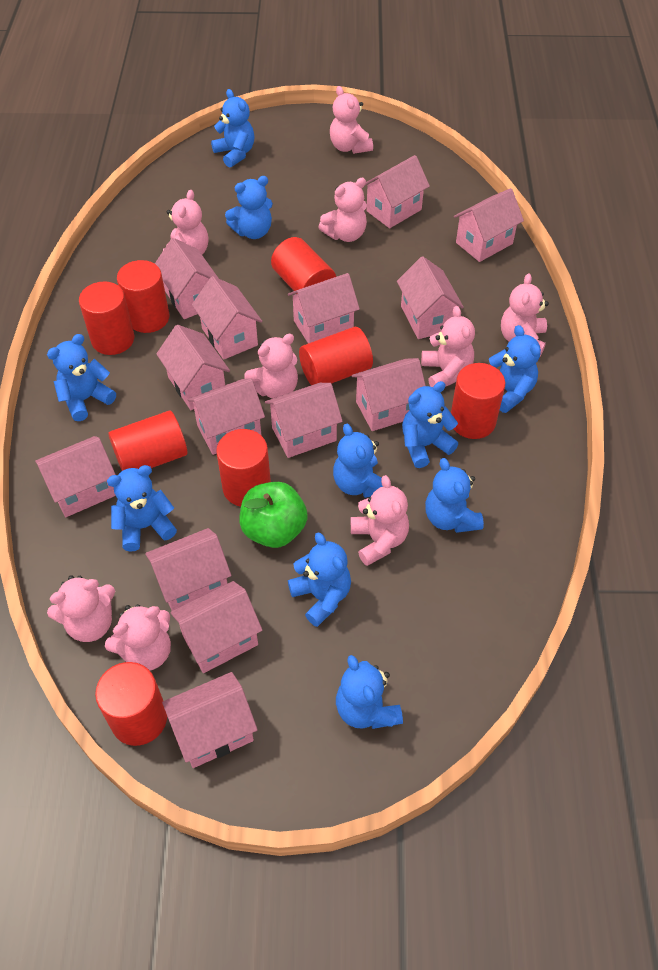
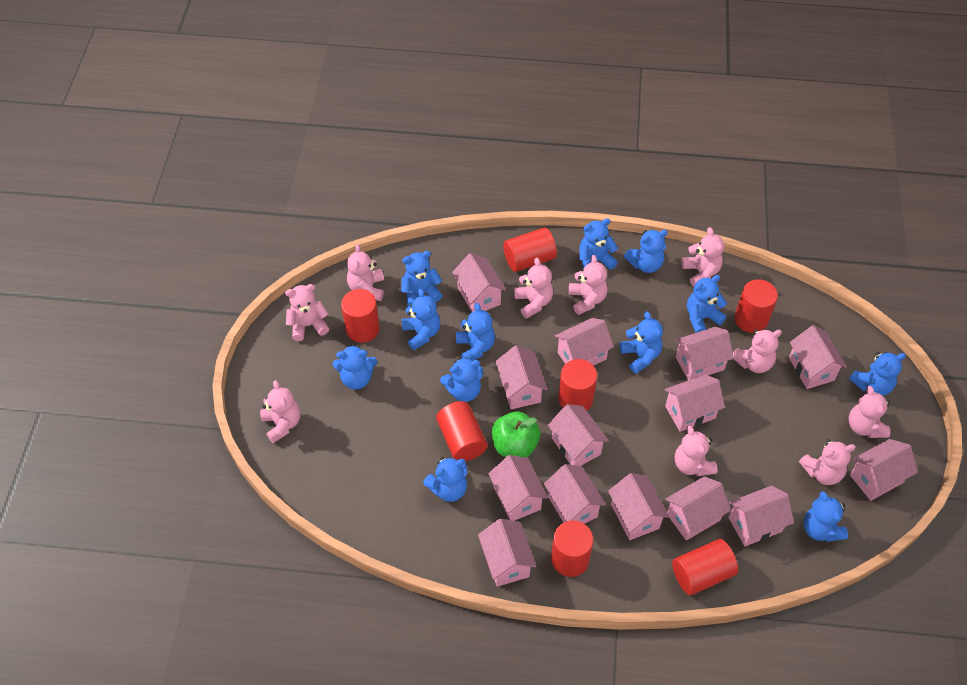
blue teddy bear: 10 -> 12
pink teddy bear: 9 -> 10
red cylinder: 8 -> 7

